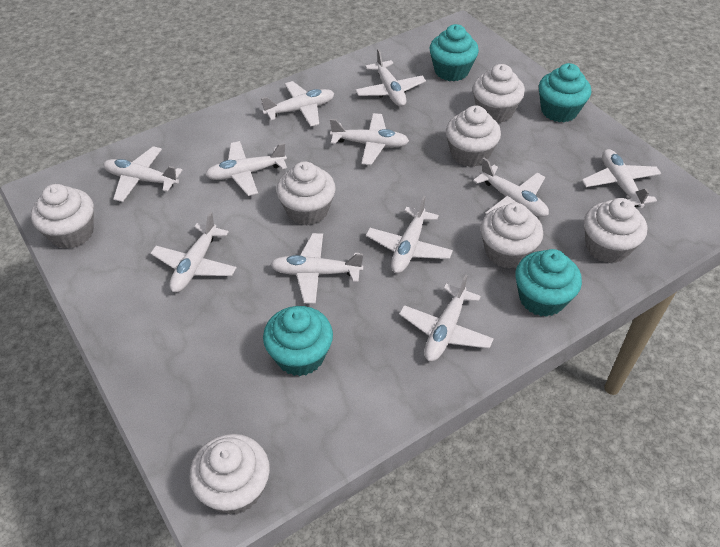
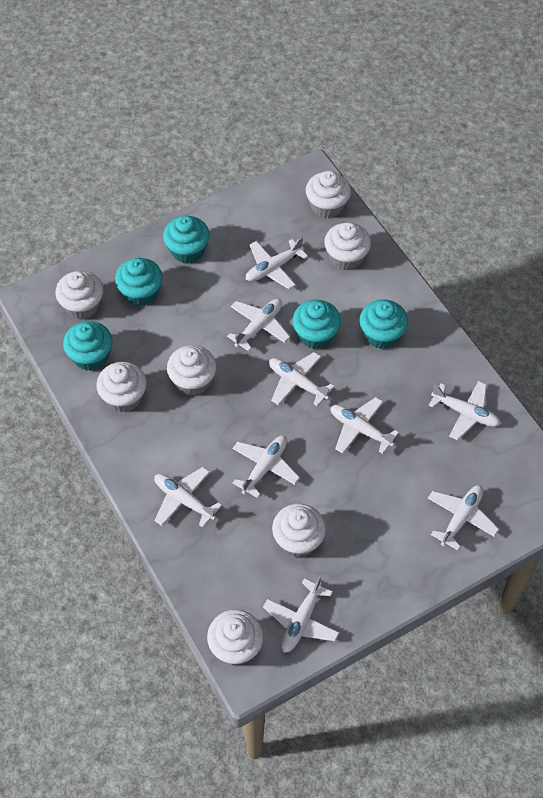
turquoise cupcake: 4 -> 5
white plane: 11 -> 9

